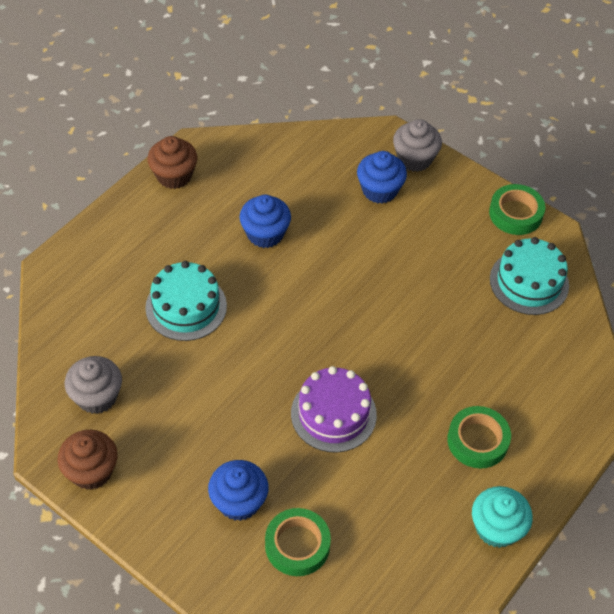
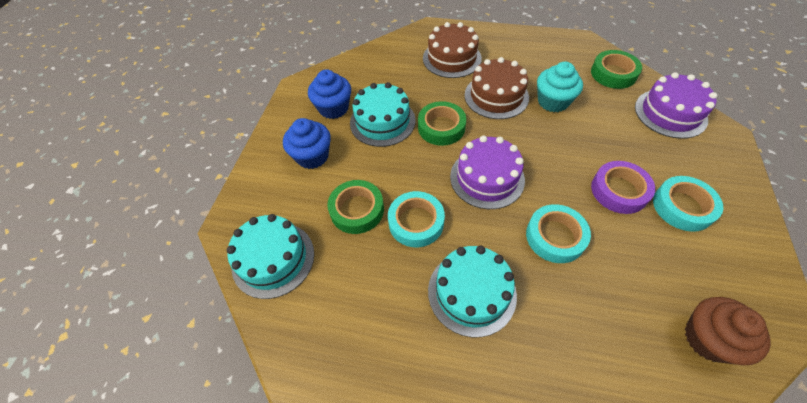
blue cupcake: 3 -> 2
brown cake: 0 -> 2
brown cupcake: 2 -> 1
grey cupcake: 2 -> 0
purple cake: 1 -> 2
purple tape: 0 -> 1
turquoise cake: 2 -> 3
turquoise tape: 0 -> 3

